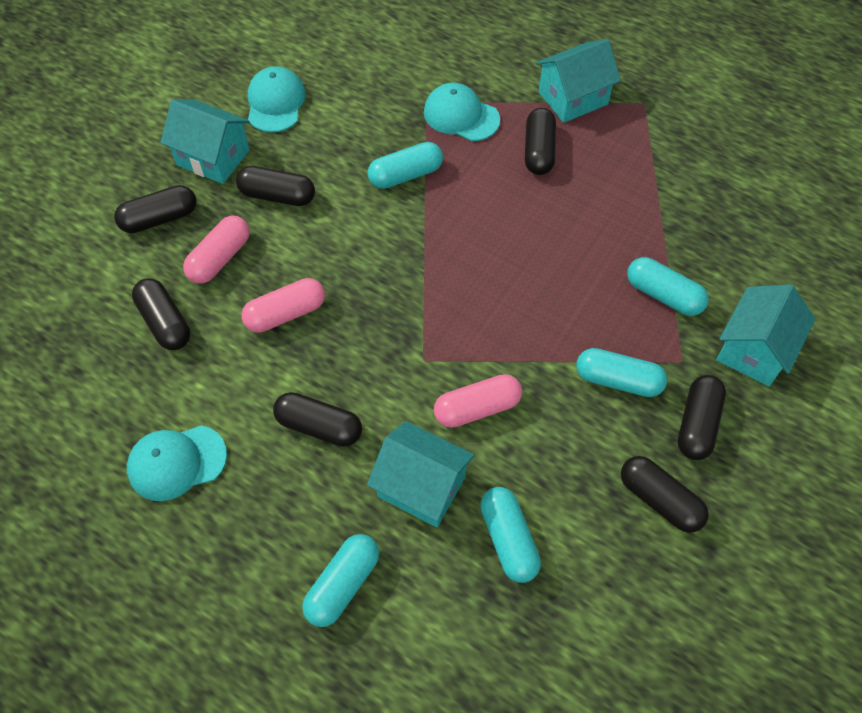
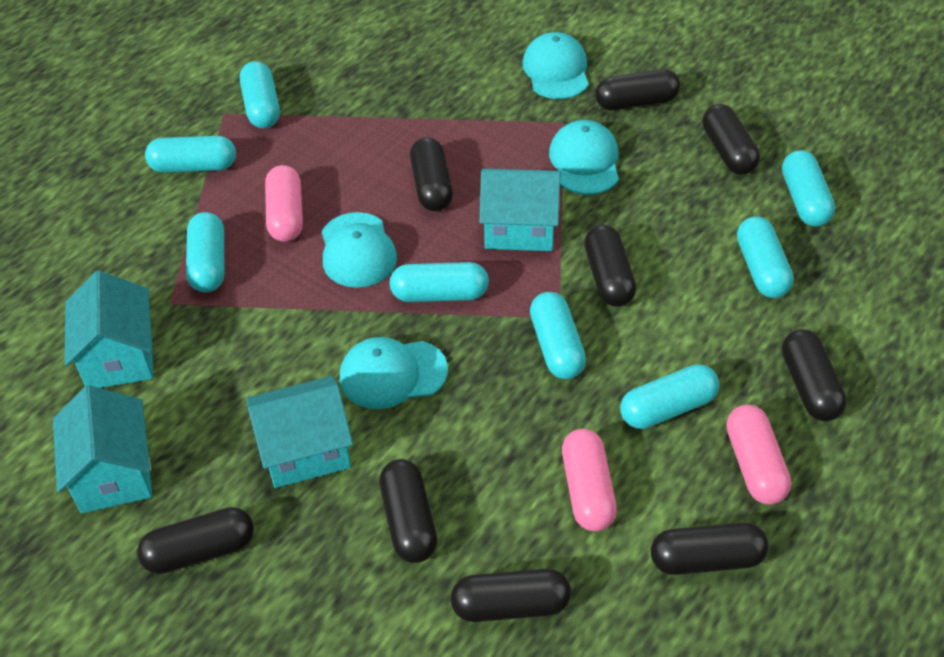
black capsule: 7 -> 9
turquoise cap: 3 -> 4
turquoise capsule: 5 -> 8

